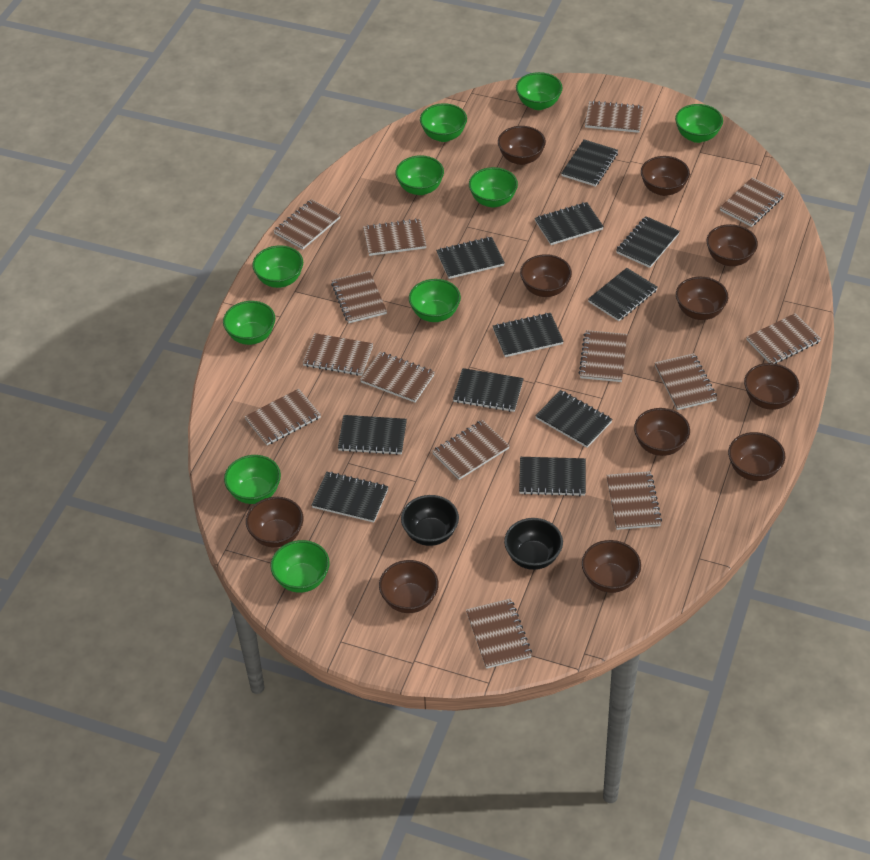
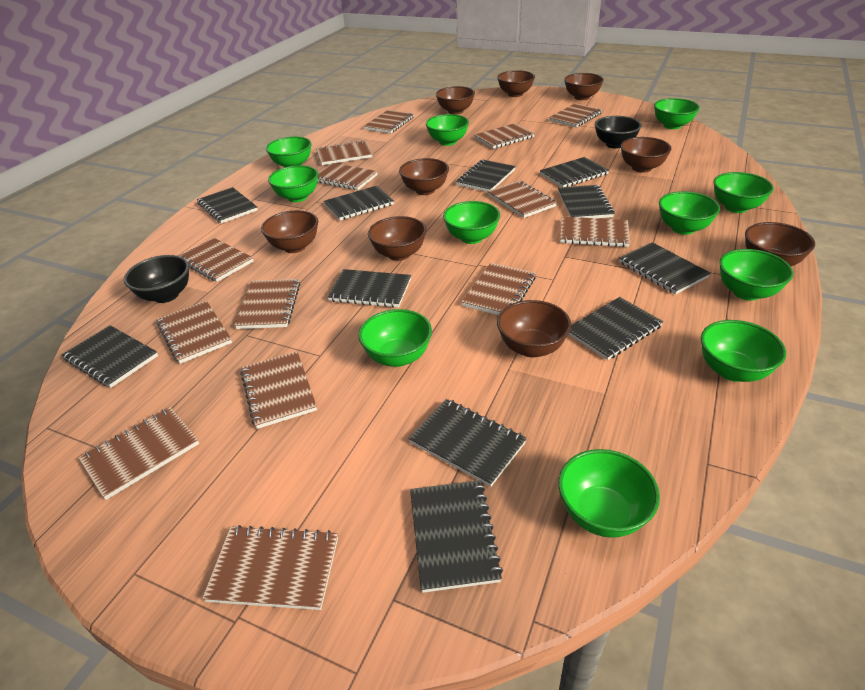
brown bowl: 11 -> 9
green bowl: 10 -> 11

